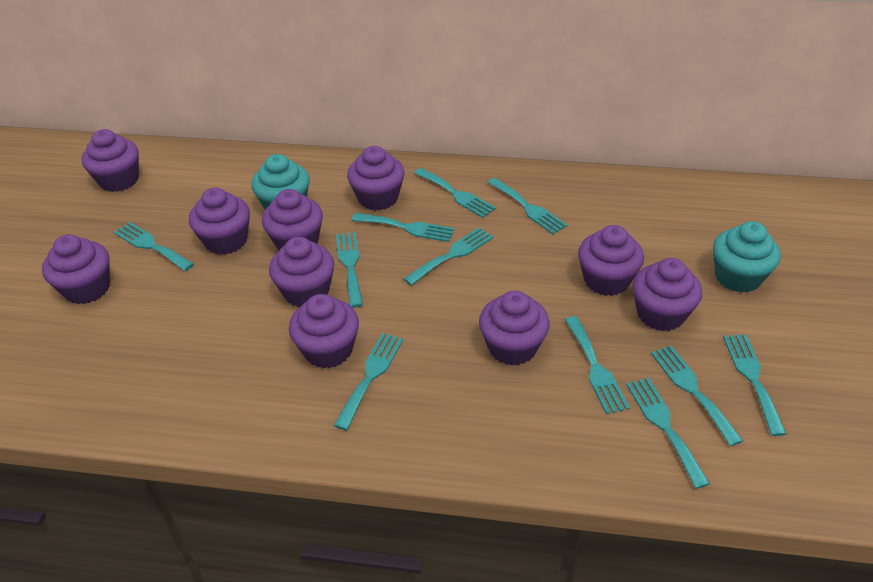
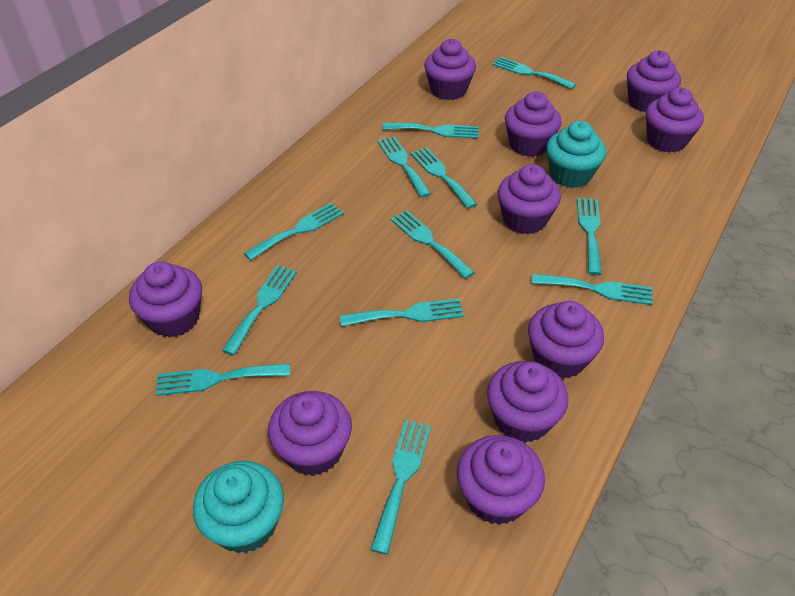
turquoise fork: 11 -> 12

